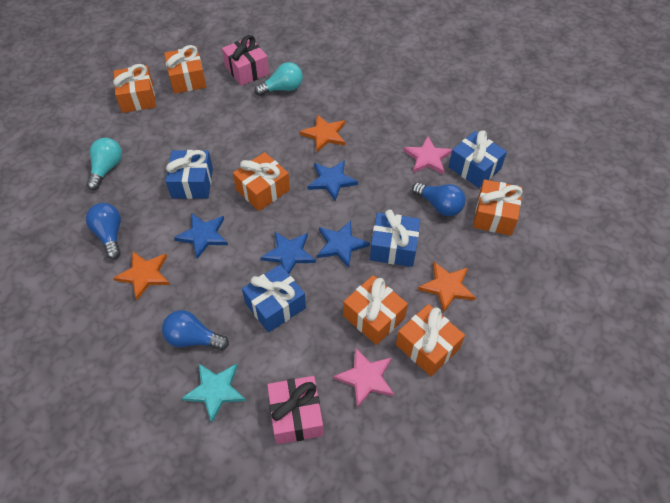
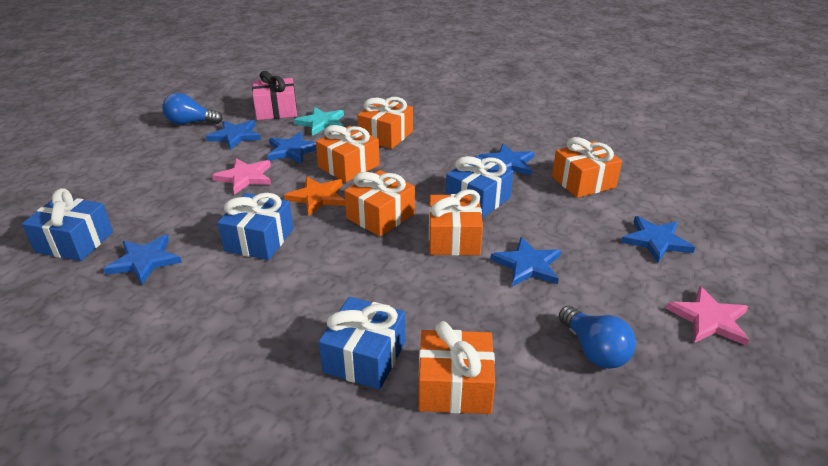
blue light bulb: 3 -> 2
blue star: 4 -> 6
orange star: 3 -> 1
pink gift: 2 -> 1
turquoise light bulb: 2 -> 0

